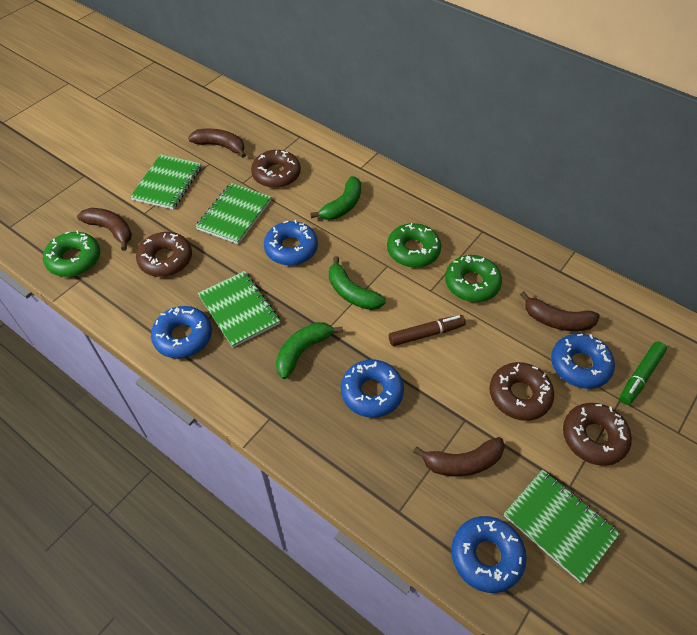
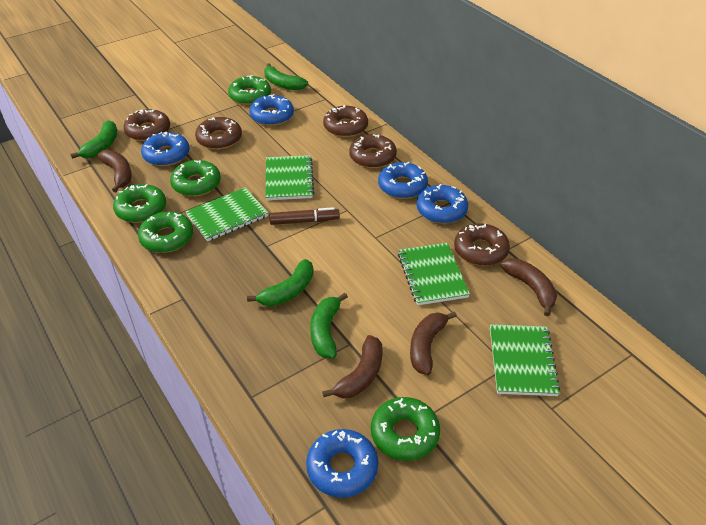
brown donut: 4 -> 5
green banana: 3 -> 4
green donut: 3 -> 5
green marker: 1 -> 0

